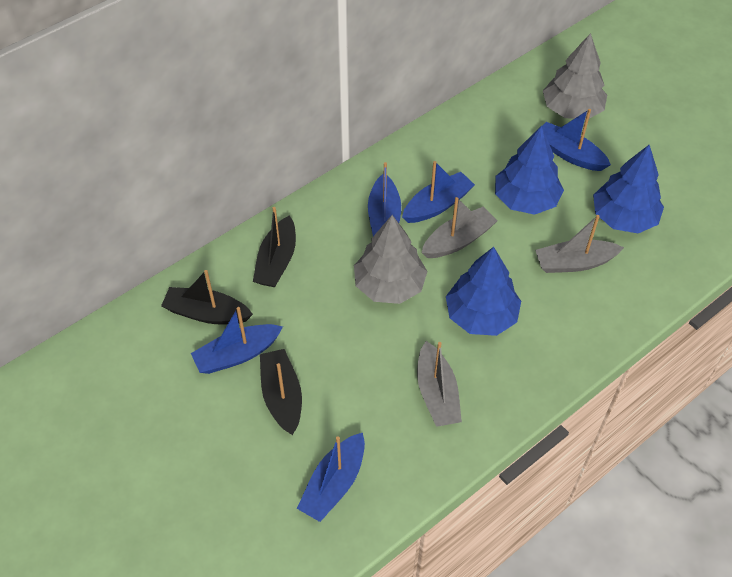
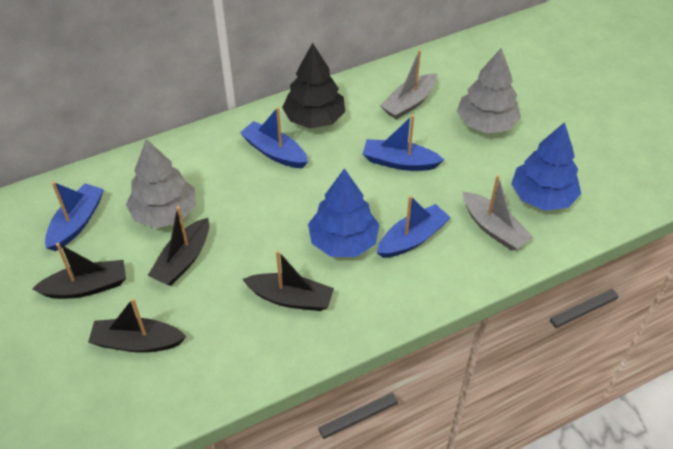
black boat: 3 -> 4
black tree: 0 -> 1
blue boat: 5 -> 4
blue tree: 3 -> 2
grey boat: 3 -> 2

